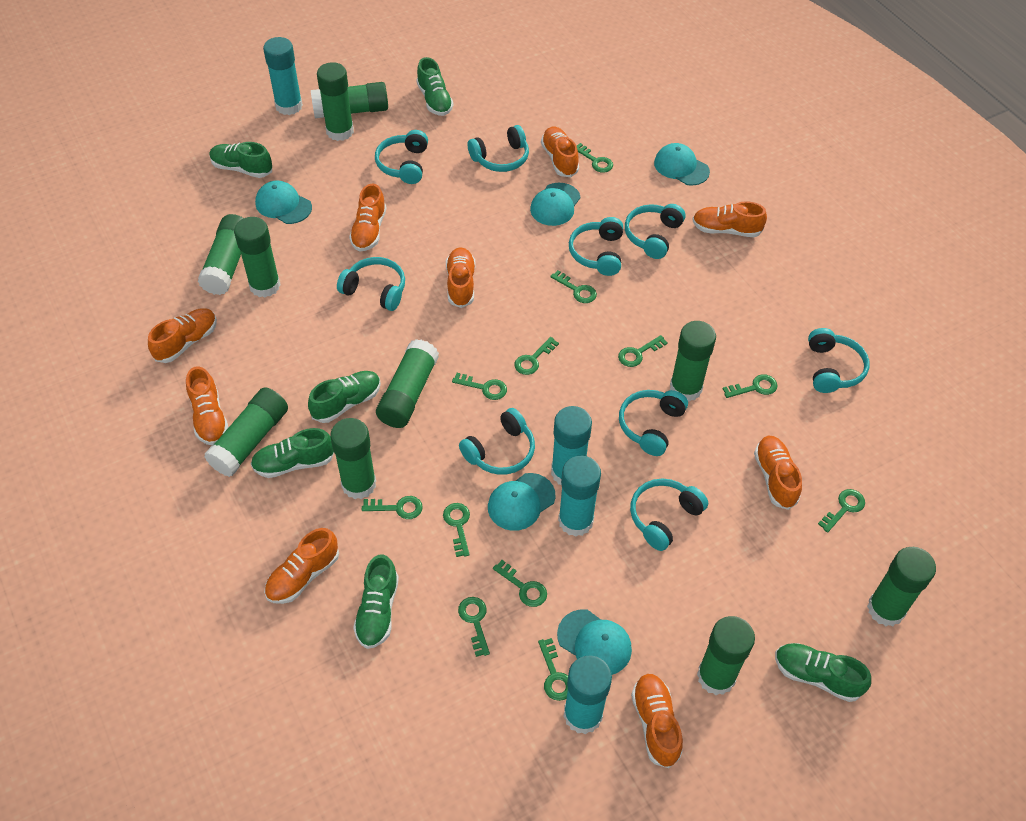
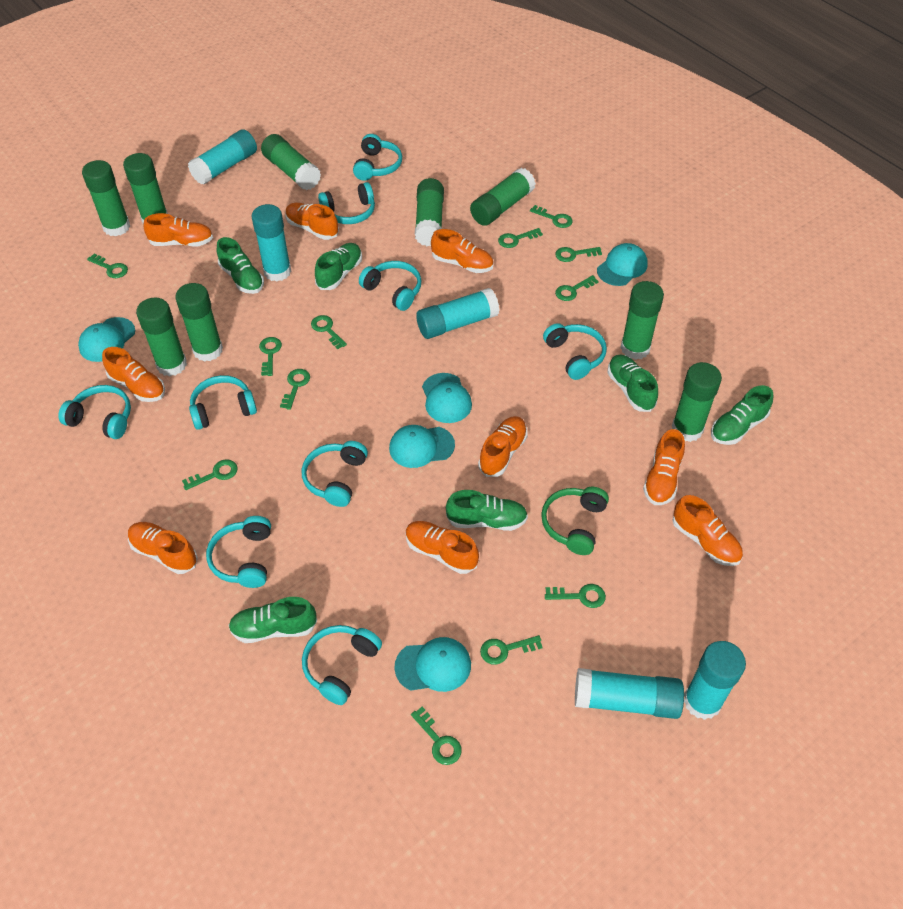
green glue stick: 10 -> 9
green headphones: 0 -> 1
turquoise glue stick: 4 -> 5

